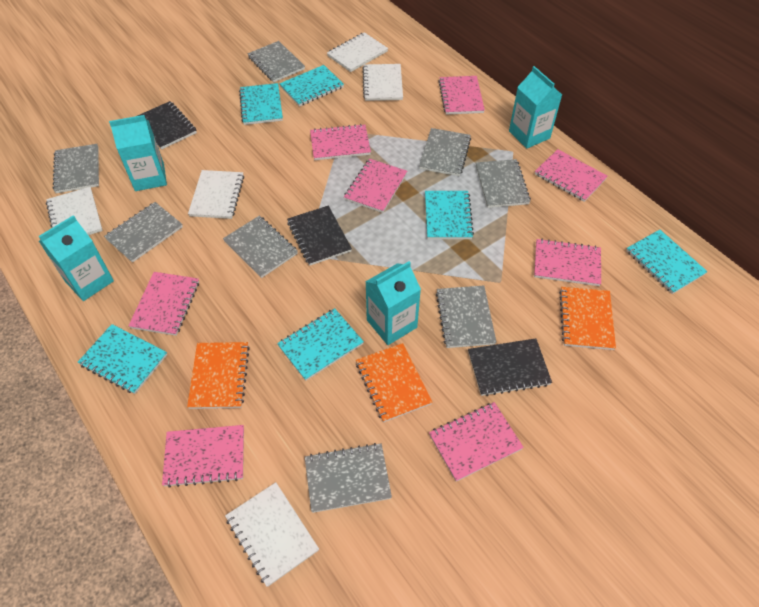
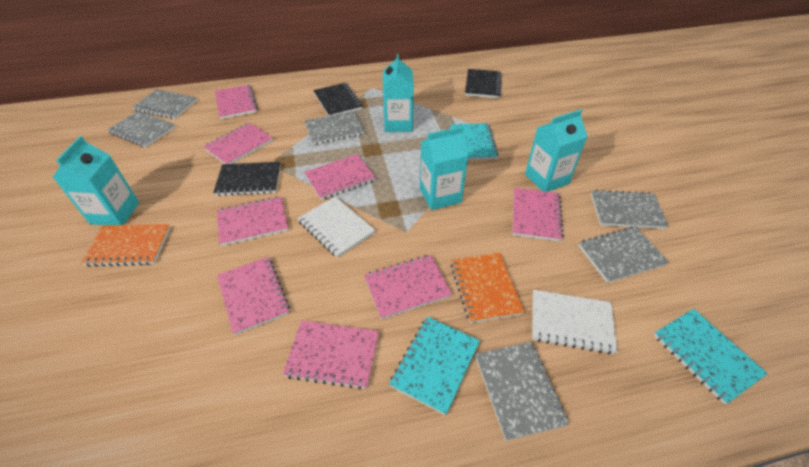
grey notebook: 8 -> 6
orange notebook: 3 -> 2
turquoise notebook: 6 -> 3
white notebook: 5 -> 2

